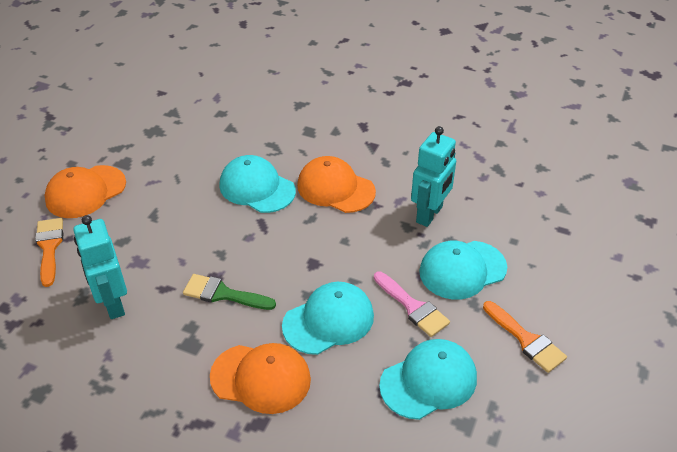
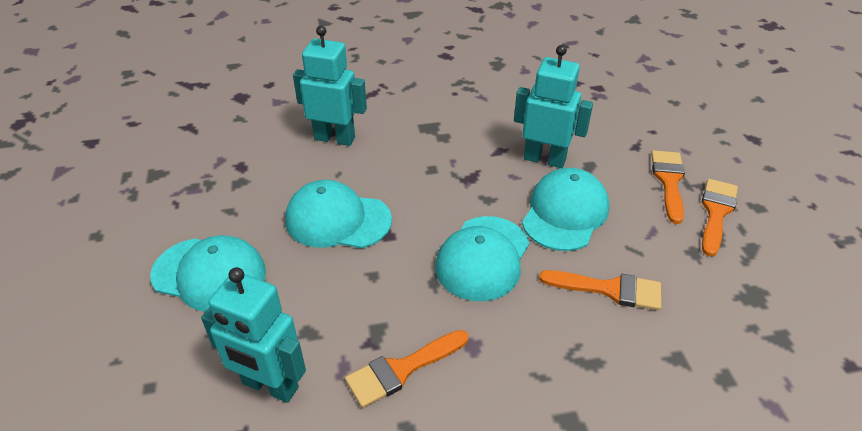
green brush: 1 -> 0
orange brush: 2 -> 4
orange cap: 3 -> 0
pink brush: 1 -> 0
turquoise robot: 2 -> 3

